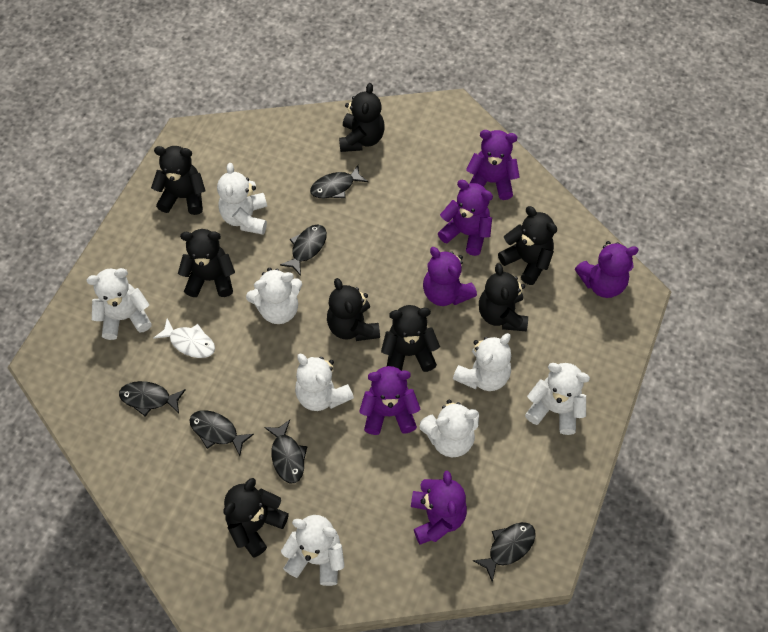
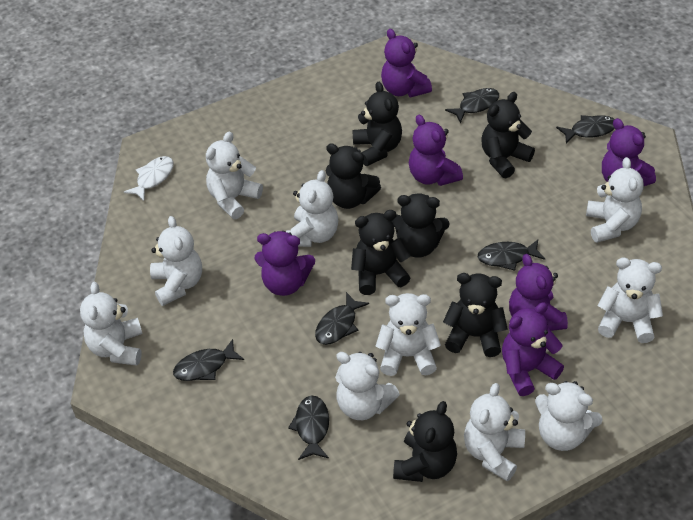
black teddy bear: 8 -> 7
white teddy bear: 8 -> 10

